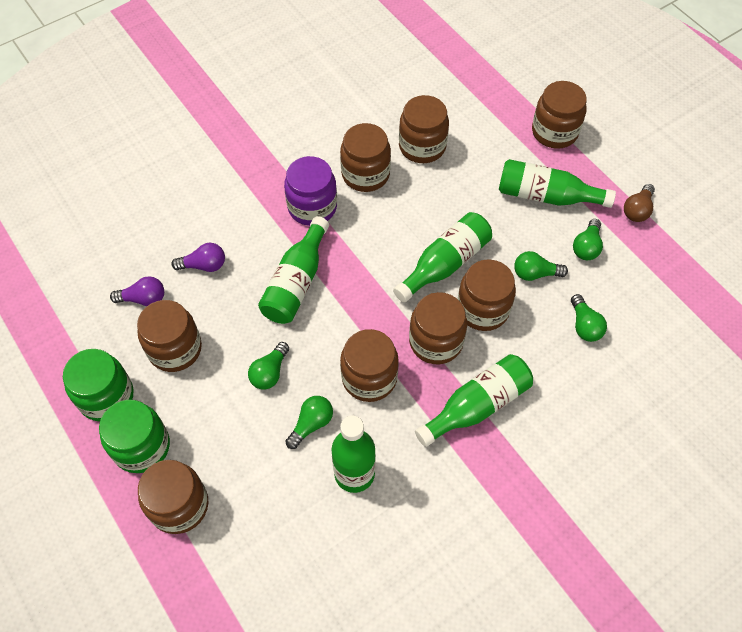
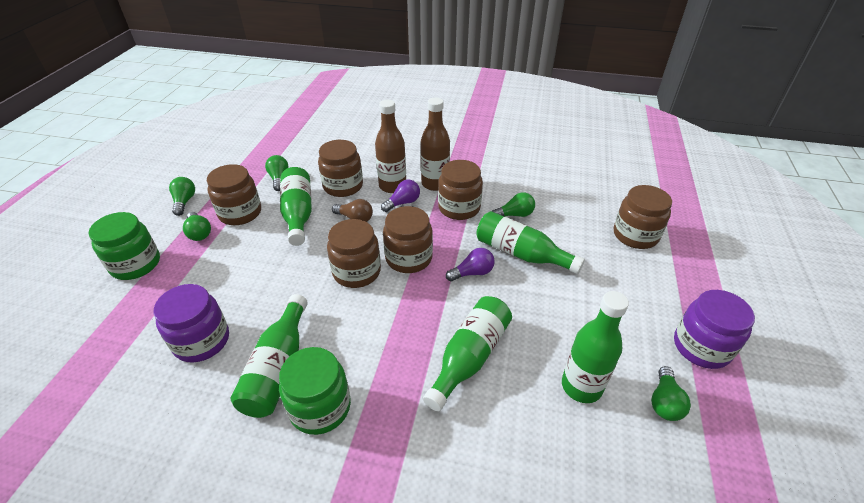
brown bottle: 0 -> 2
brown jar: 8 -> 6
purple jar: 1 -> 2

